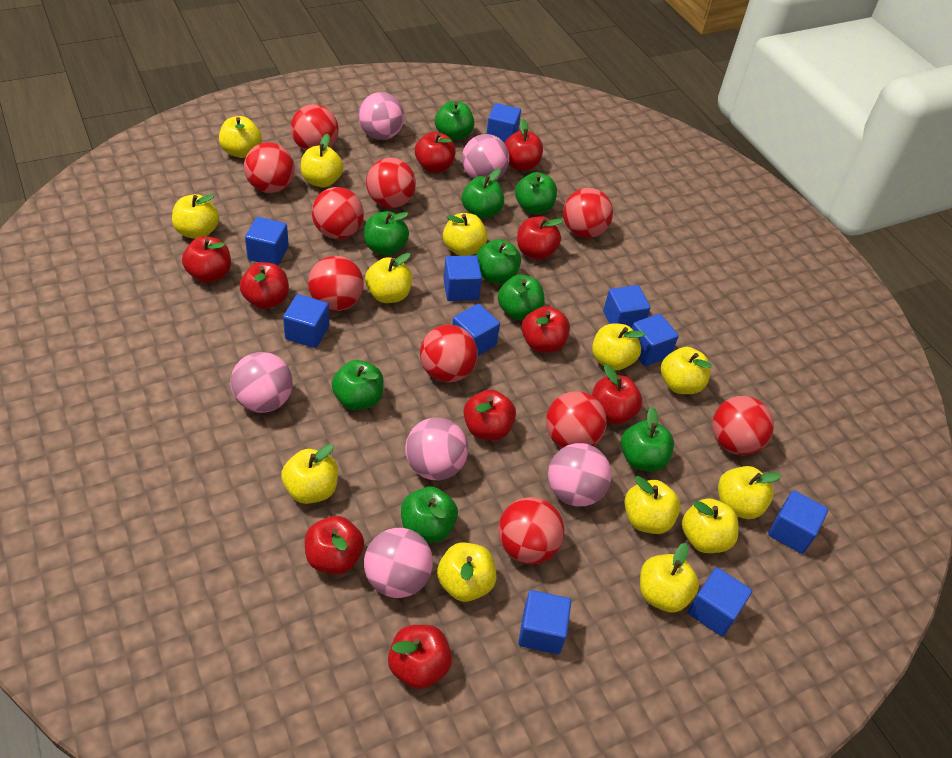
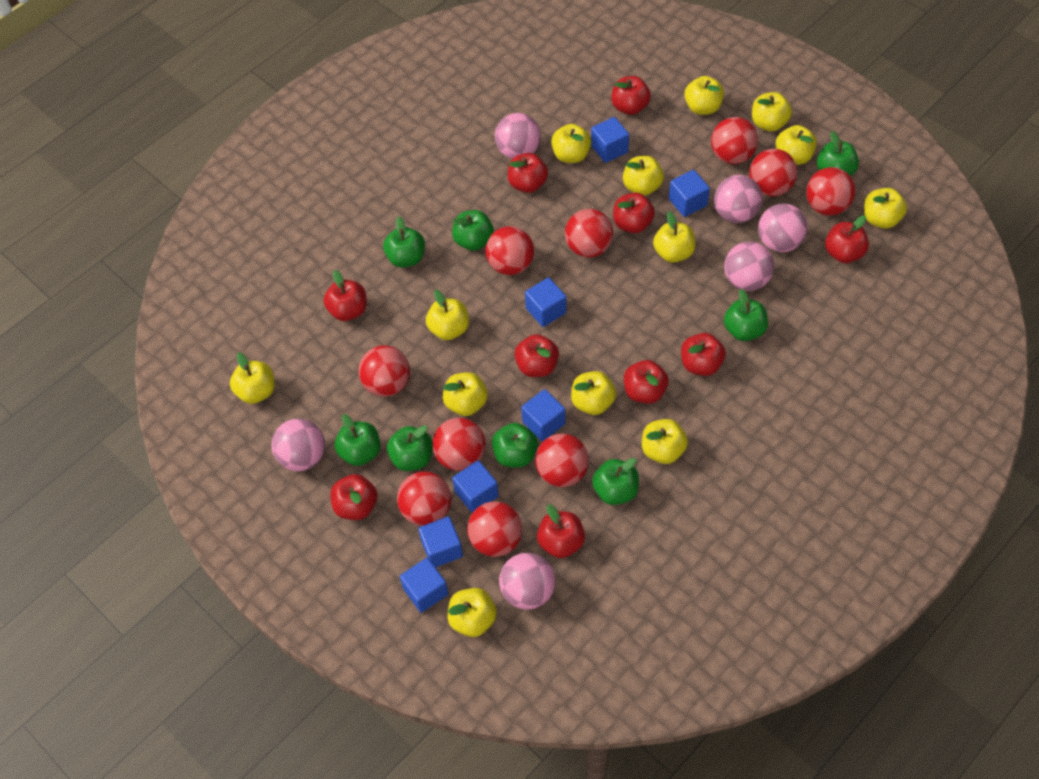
blue cube: 10 -> 7
green apple: 9 -> 8

